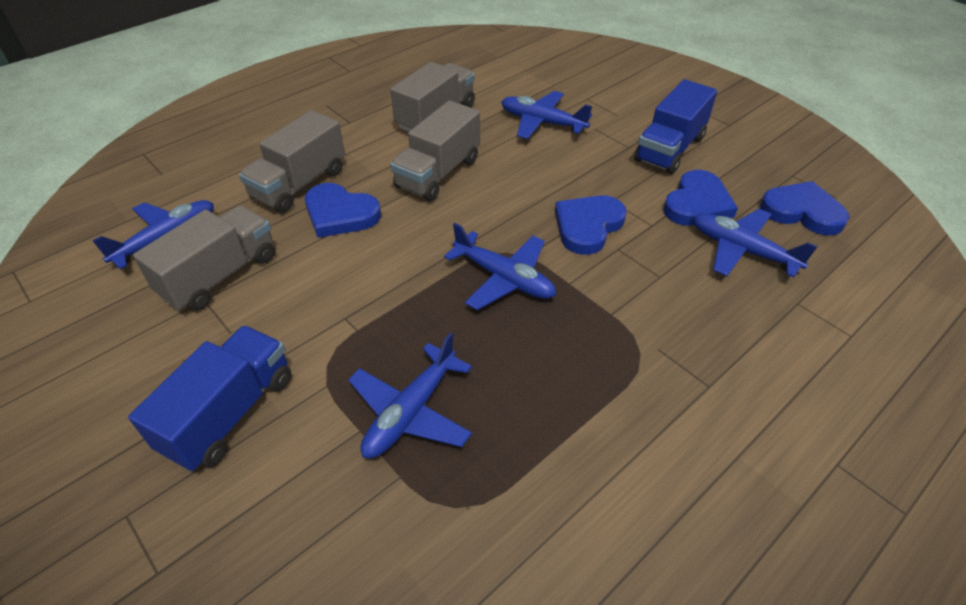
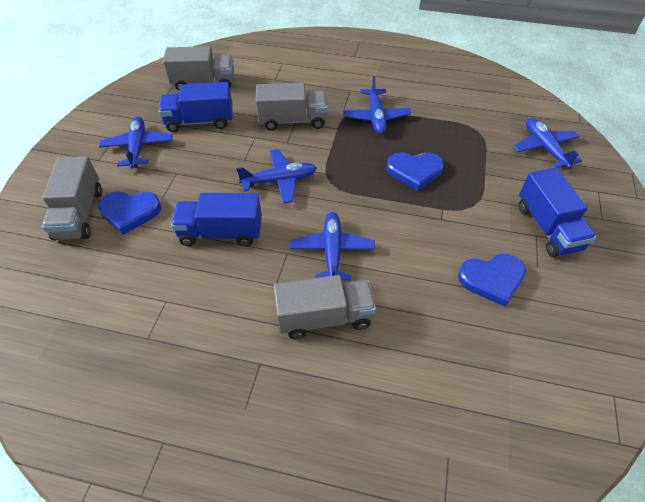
blue heart: 4 -> 3
blue truck: 2 -> 3

